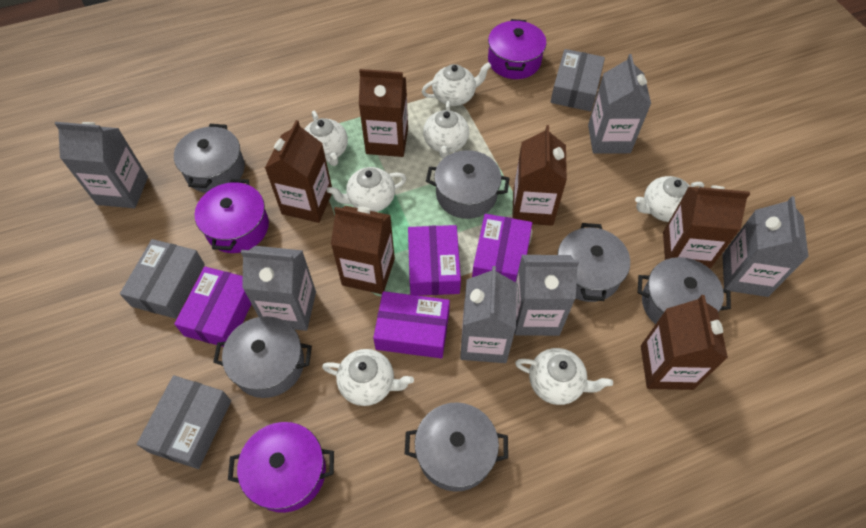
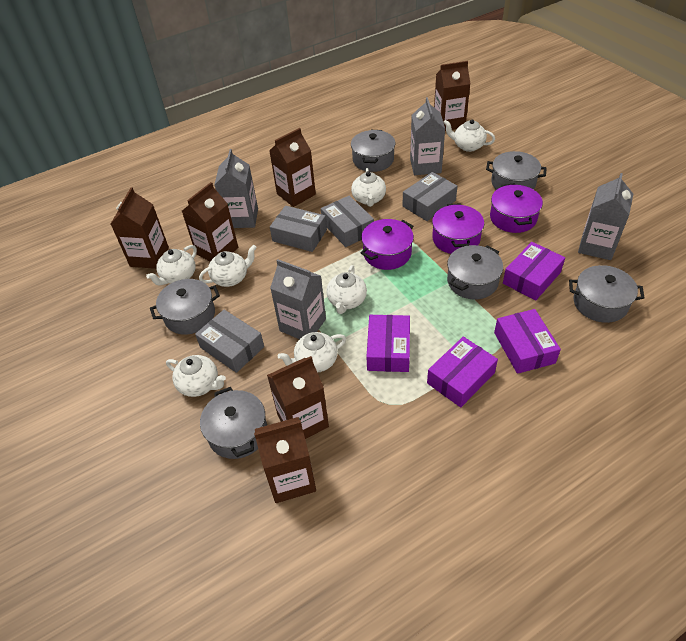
grey box: 3 -> 4
grey carton: 6 -> 4

